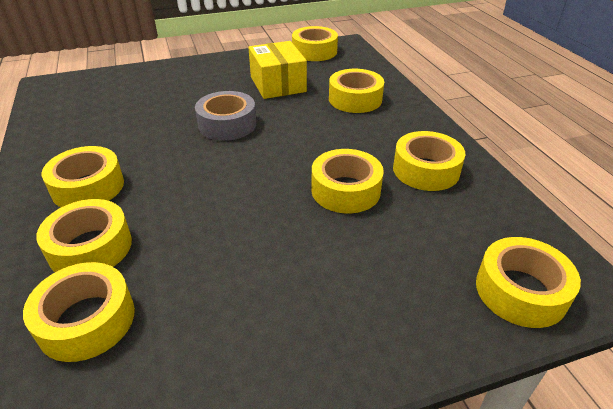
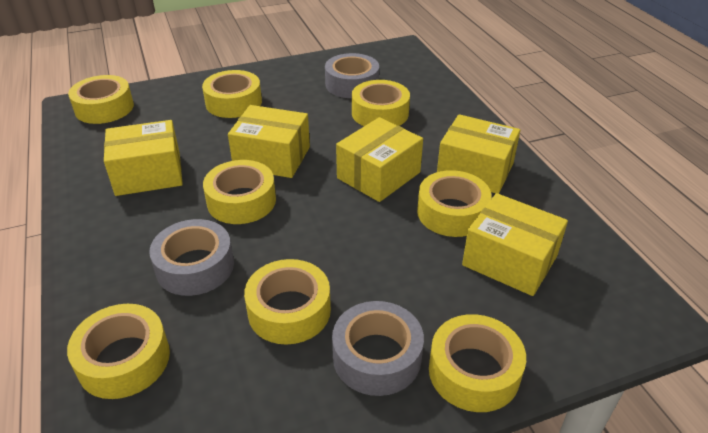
grey tape: 1 -> 3
yellow box: 1 -> 5

